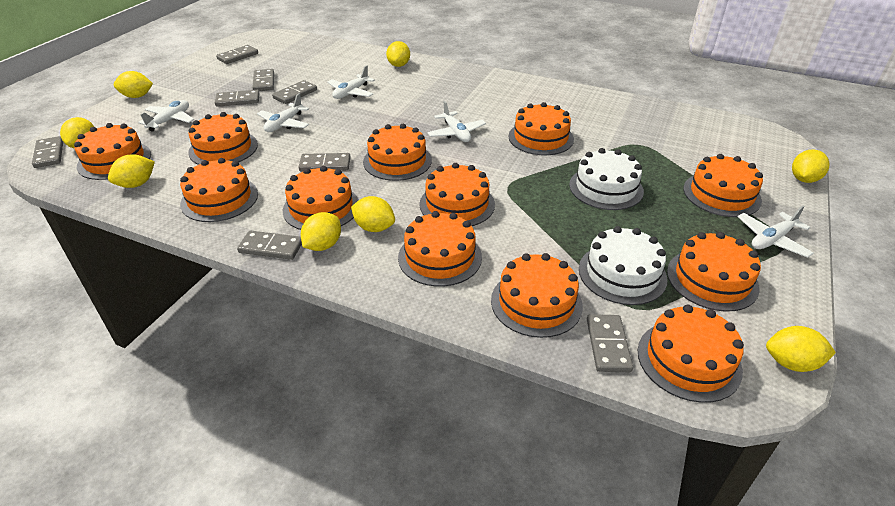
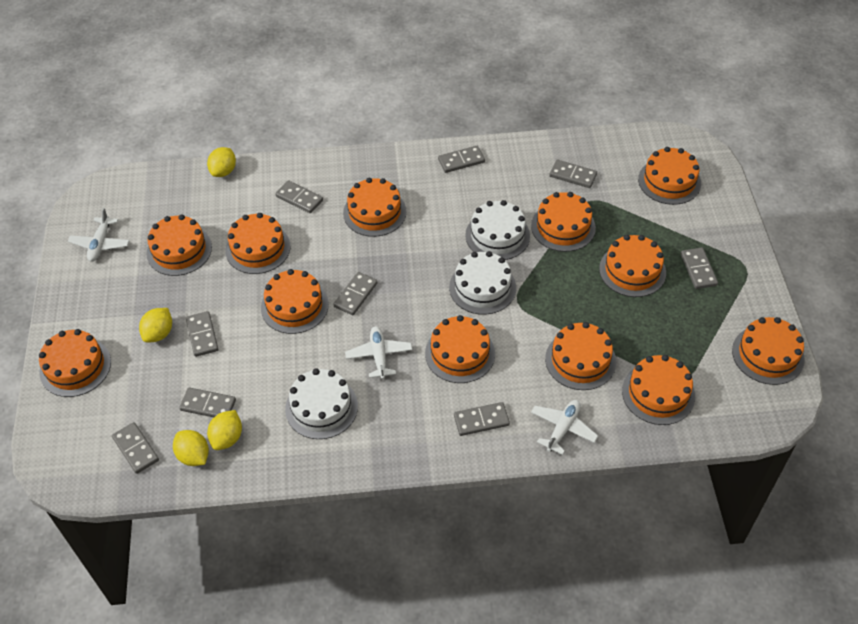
grey domino: 8 -> 9
white cake: 2 -> 3
white plane: 5 -> 3
yellow lemon: 8 -> 4

